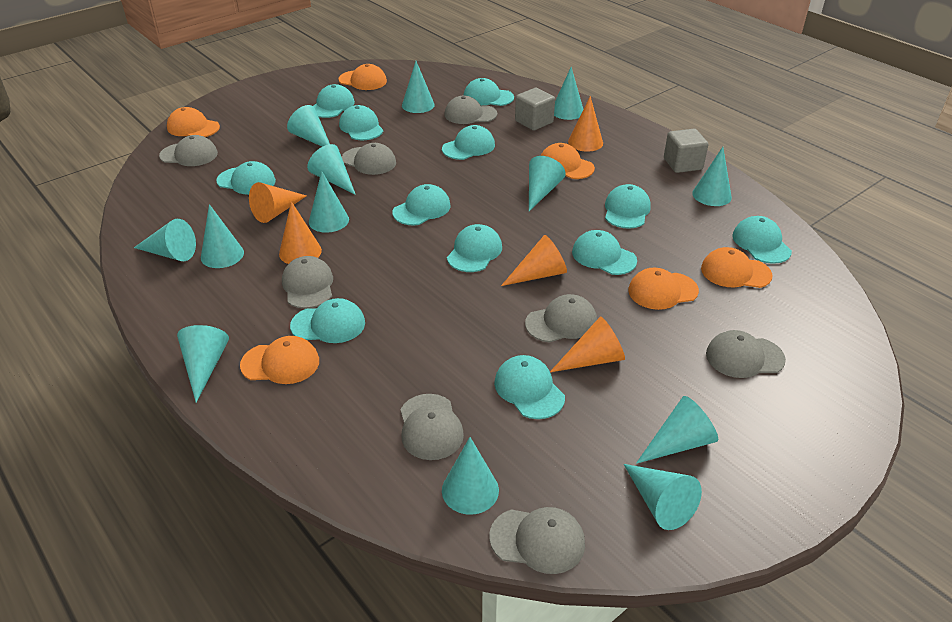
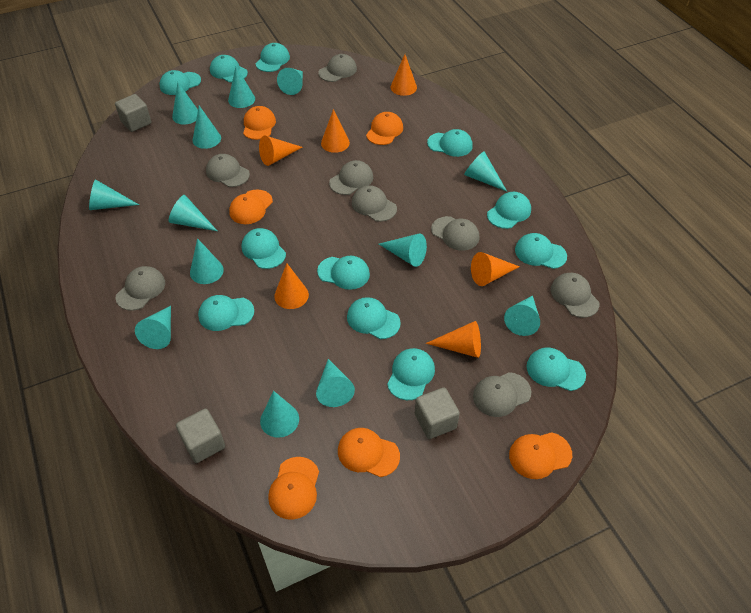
grey cube: 2 -> 3
orange cone: 5 -> 6

